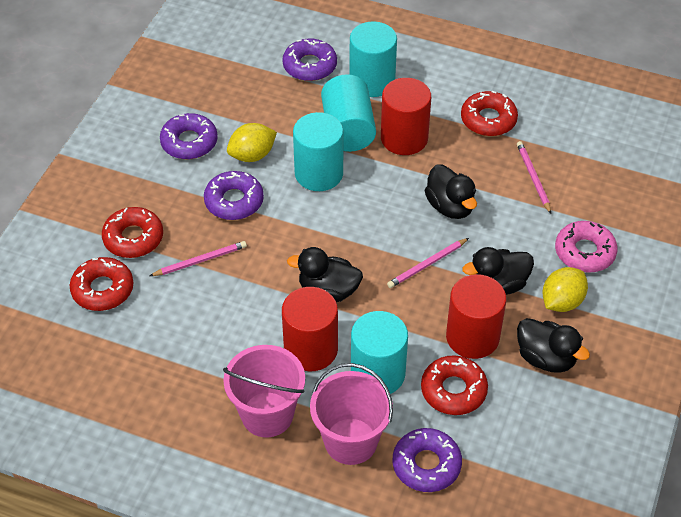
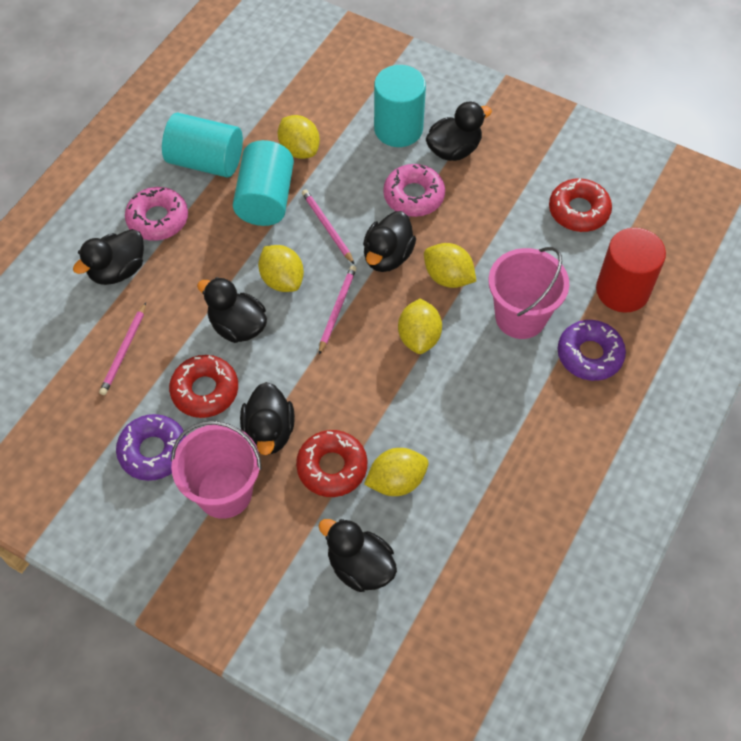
black duck: 4 -> 6
pink donut: 1 -> 2
purple donut: 4 -> 2
red cylinder: 3 -> 1
red donut: 4 -> 3
turquoise cylinder: 4 -> 3
yellow lemon: 2 -> 5

